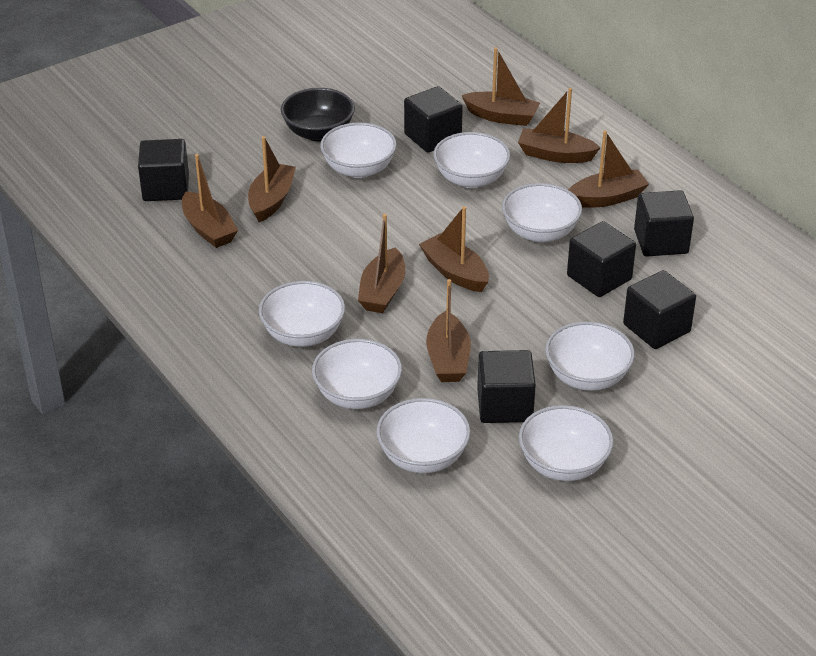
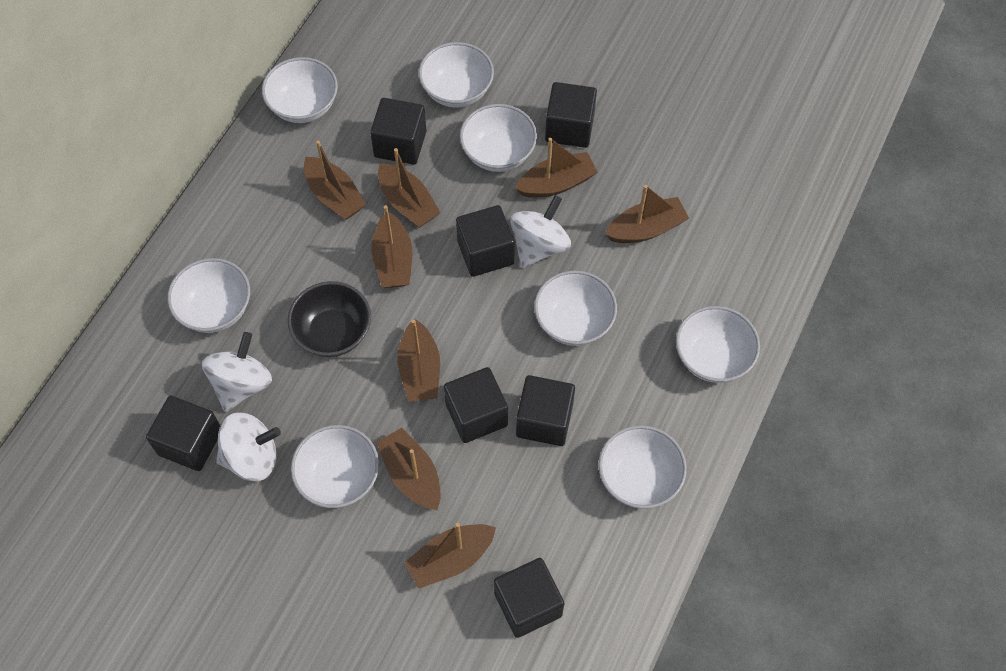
black cube: 6 -> 7
white spinning top: 0 -> 3

